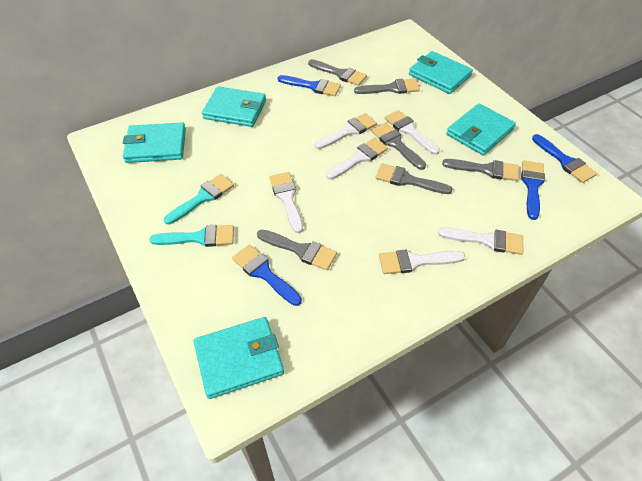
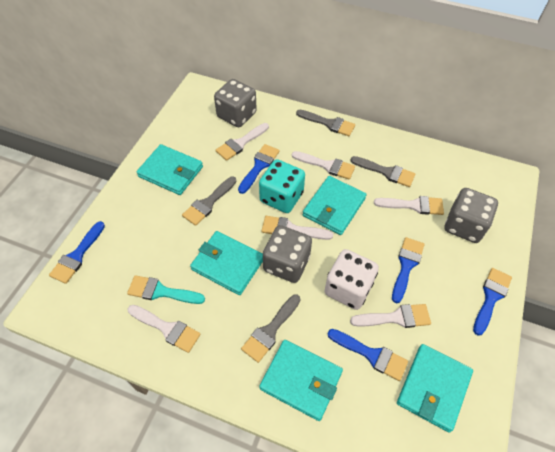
blue brush: 4 -> 5
grey brush: 6 -> 4
grey dice: 0 -> 3
turquoise brush: 2 -> 1
turquoise dice: 0 -> 1
white dice: 0 -> 1

